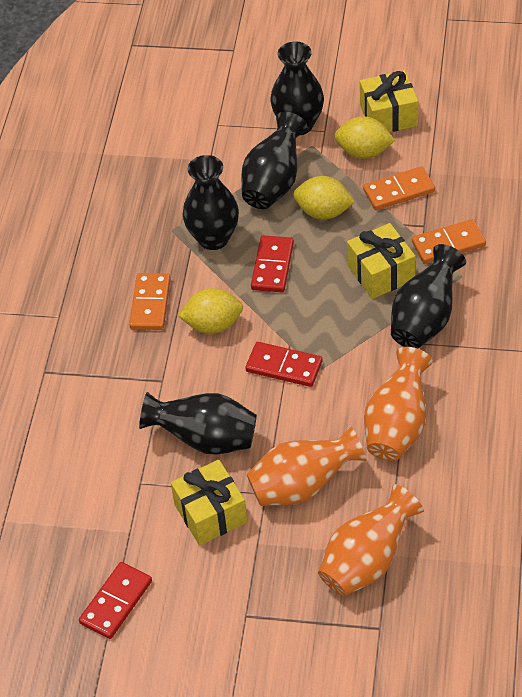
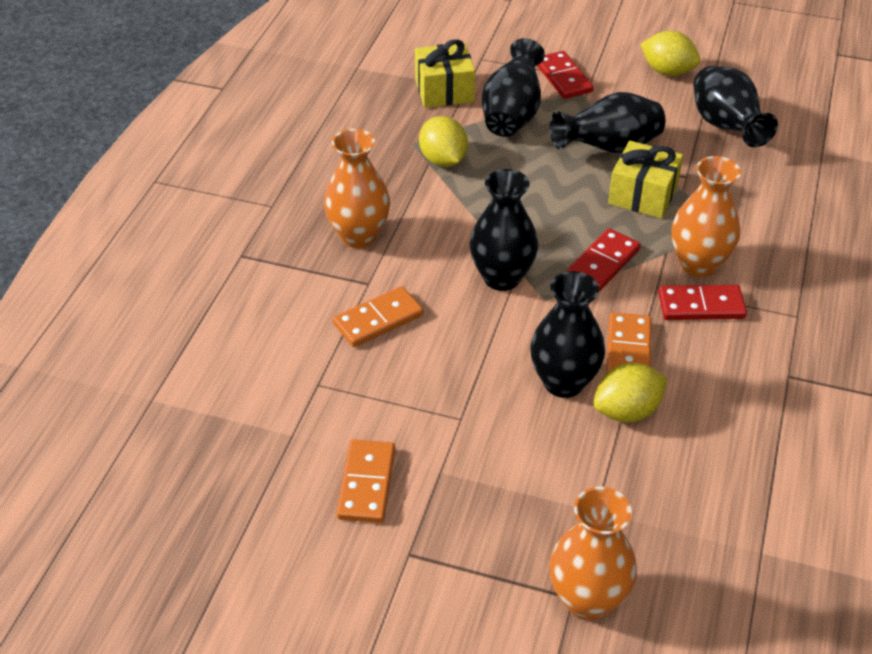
yellow gift: 3 -> 2

